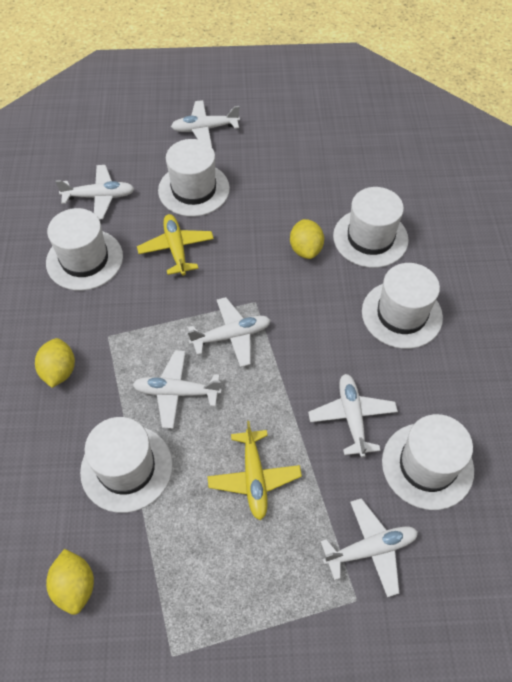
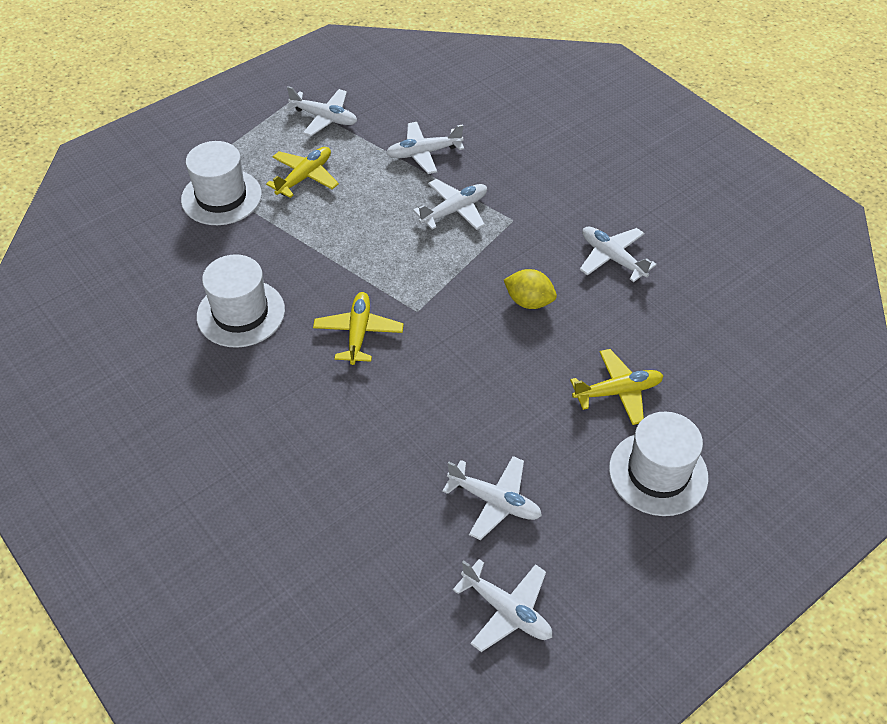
white hat: 6 -> 3
yellow lemon: 3 -> 1
yellow plane: 2 -> 3

